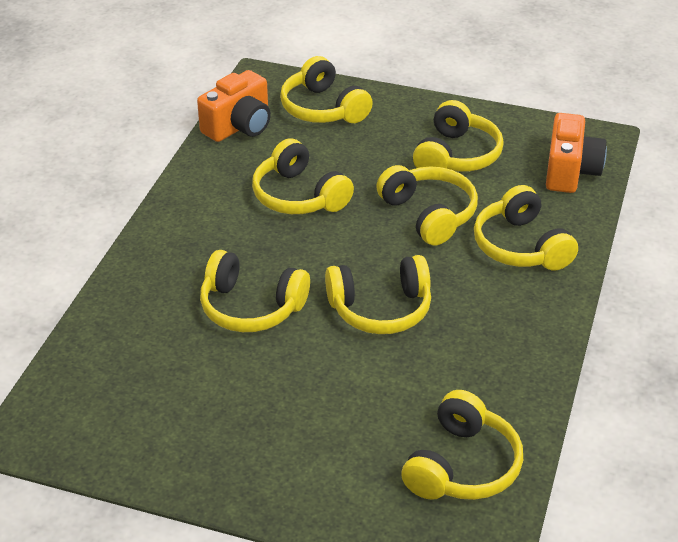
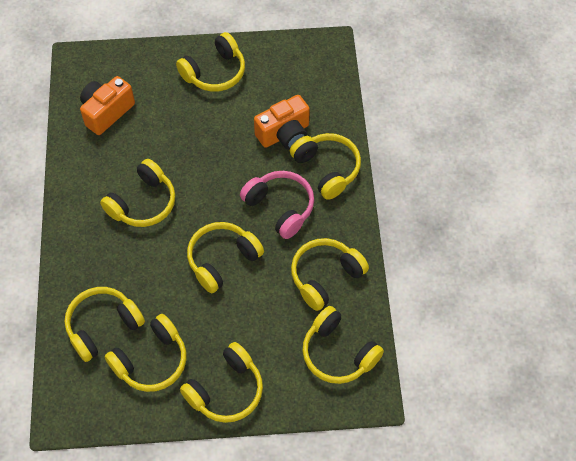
pink headphones: 0 -> 1
yellow headphones: 8 -> 9

